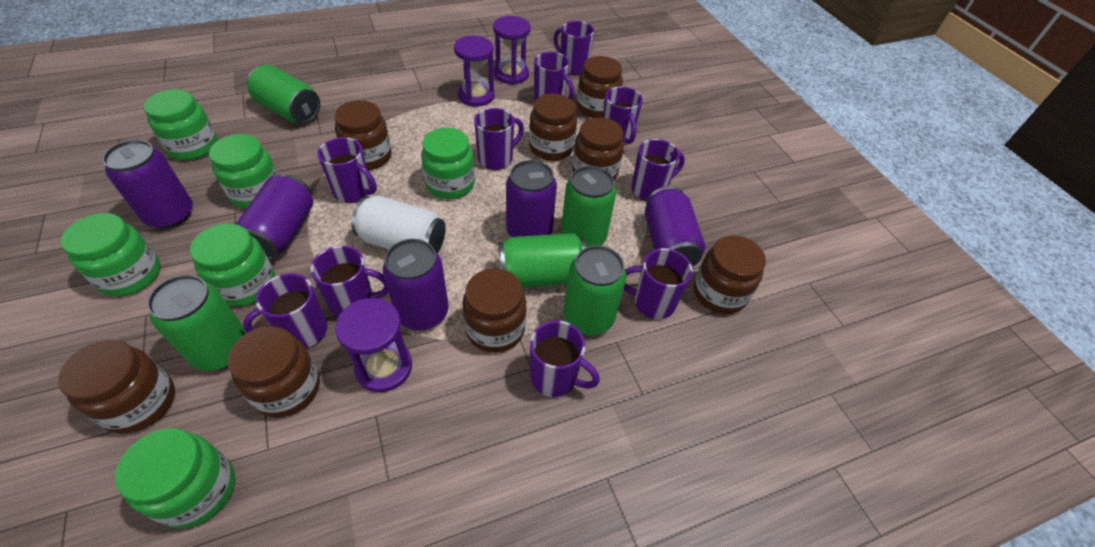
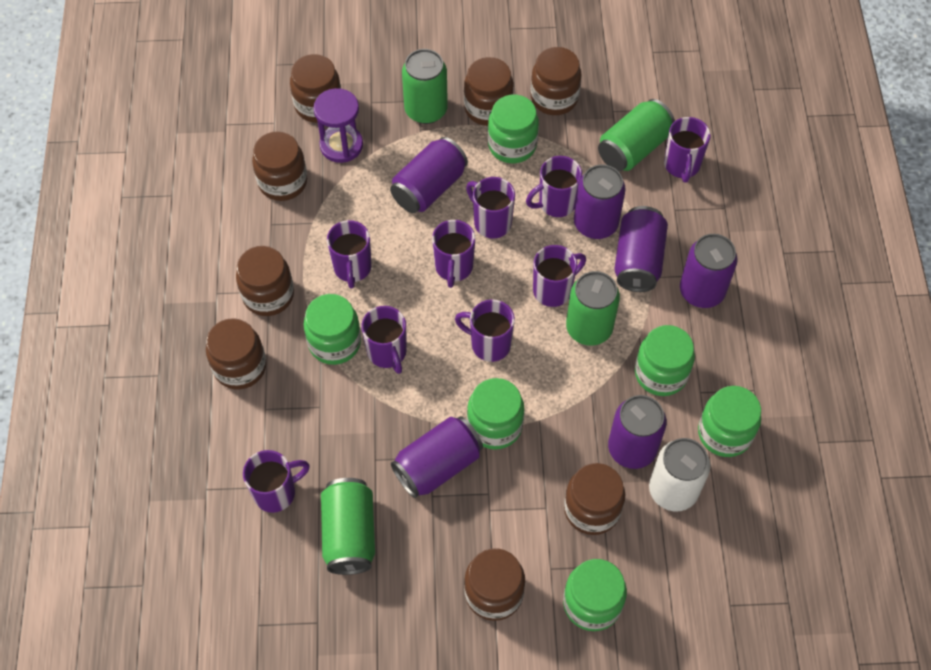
green can: 5 -> 4
purple can: 5 -> 6
purple hourglass: 3 -> 1
purple mug: 10 -> 9

